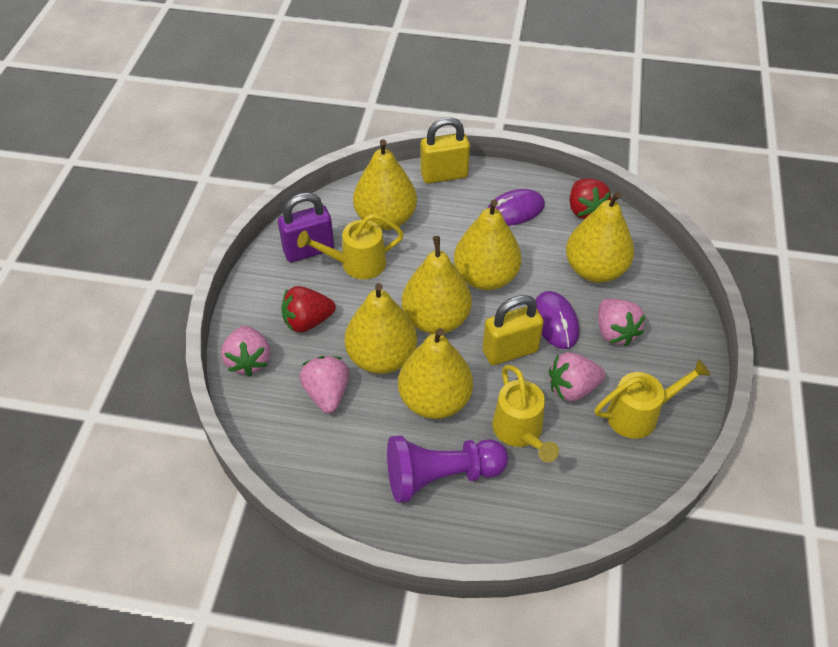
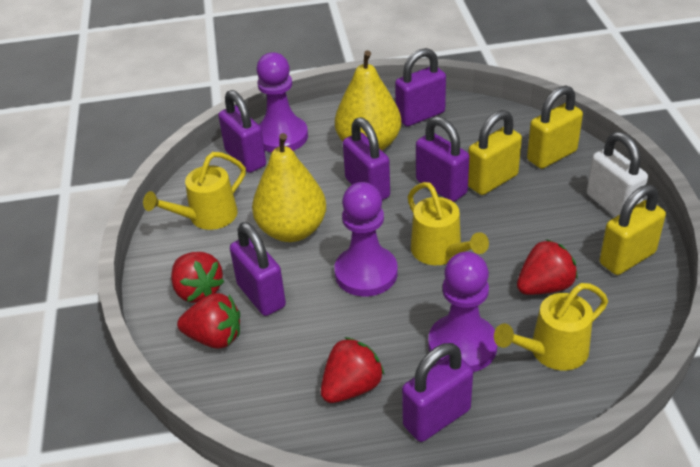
pink strawberry: 4 -> 0
purple mouse: 2 -> 0
purple padlock: 1 -> 6
purple pawn: 1 -> 3
red strawberry: 2 -> 4
white padlock: 0 -> 1
yellow padlock: 2 -> 3
yellow pear: 6 -> 2

